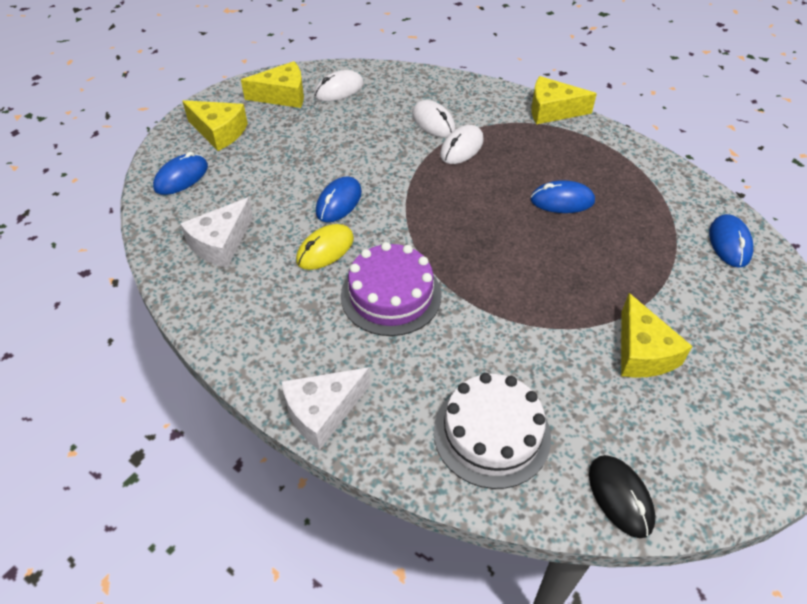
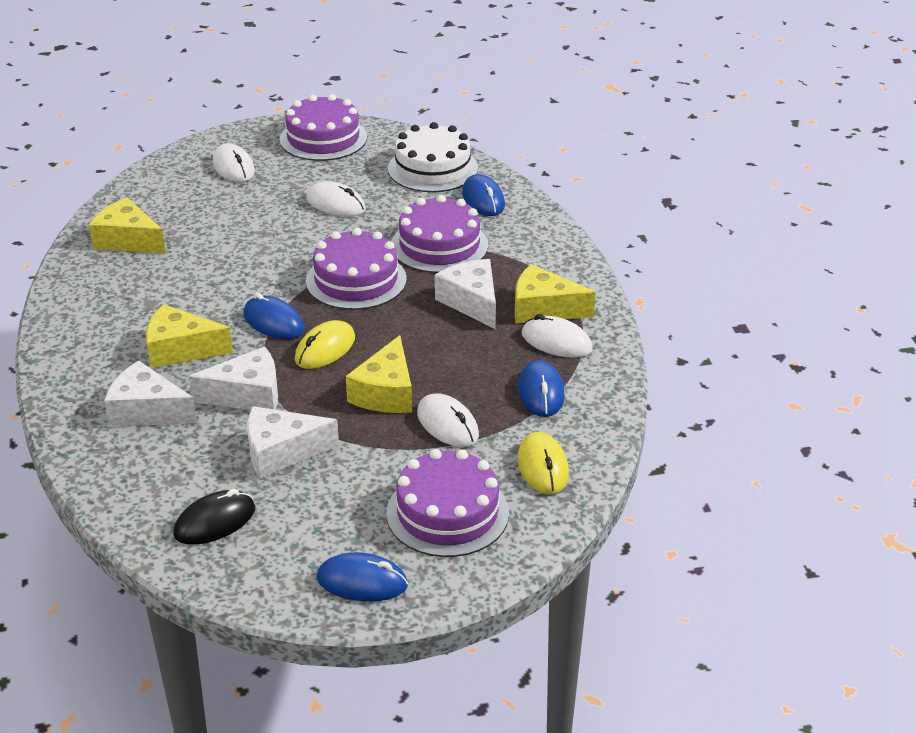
purple cake: 1 -> 4
white cheese: 2 -> 4
white mouse: 3 -> 4
yellow mouse: 1 -> 2

